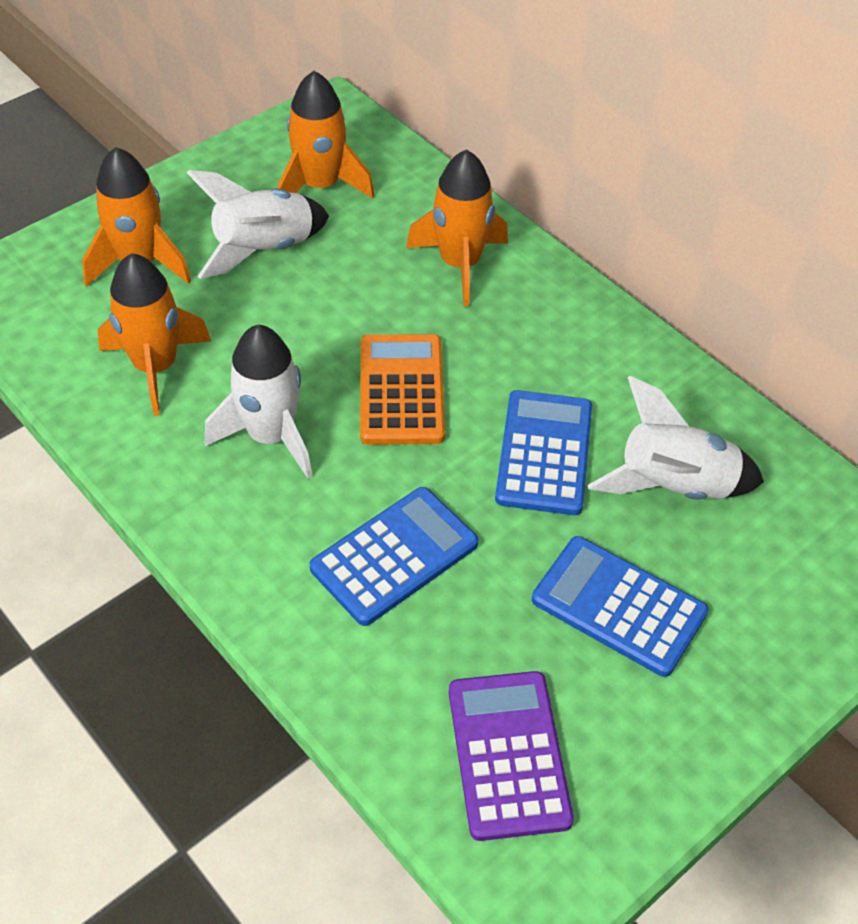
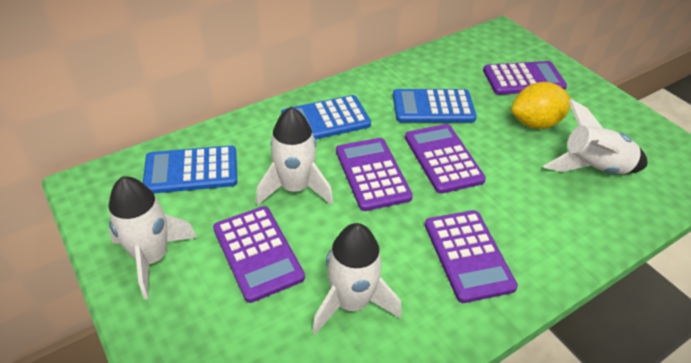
orange calculator: 1 -> 0
orange rocket: 4 -> 0
purple calculator: 1 -> 5
white rocket: 3 -> 4
yellow lemon: 0 -> 1

